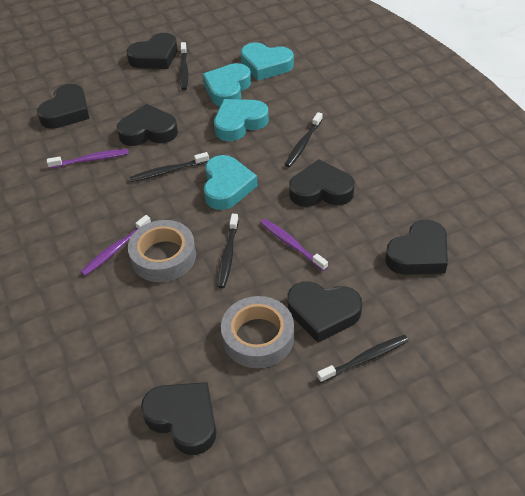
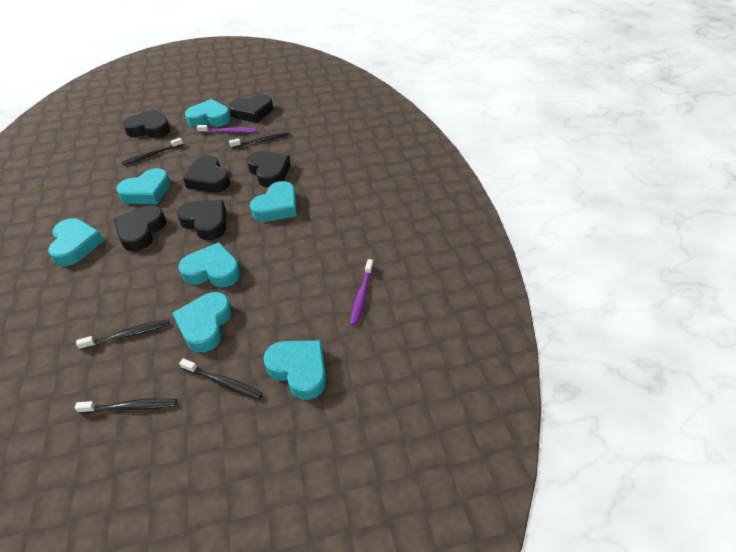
black heart: 7 -> 6
grey tape: 2 -> 0
purple toothbrush: 3 -> 2
turquoise heart: 4 -> 7

